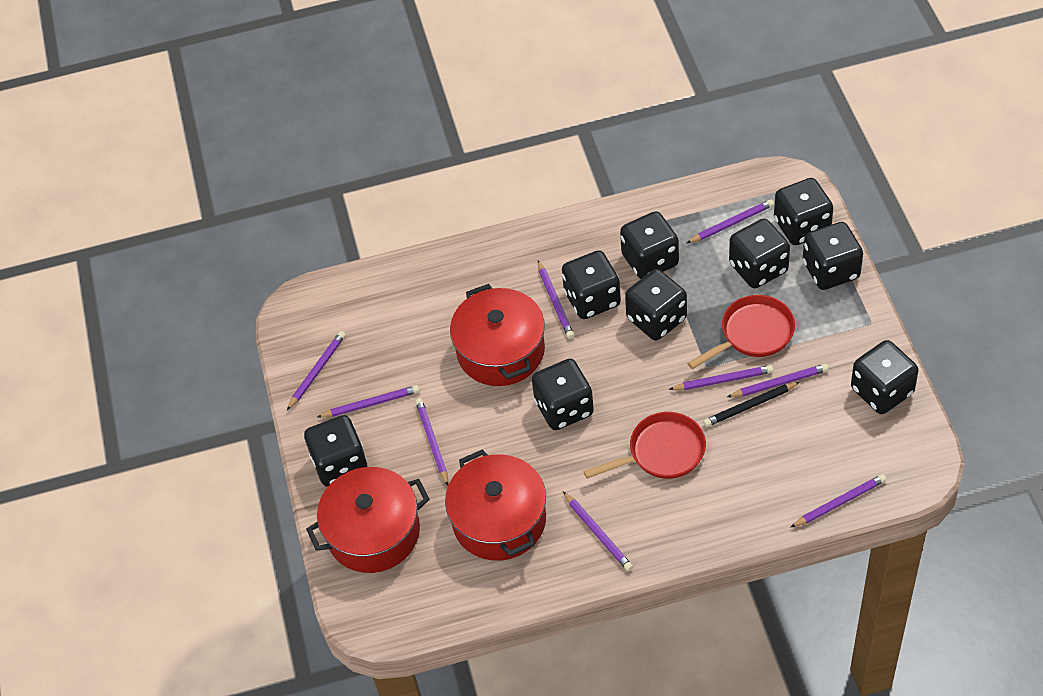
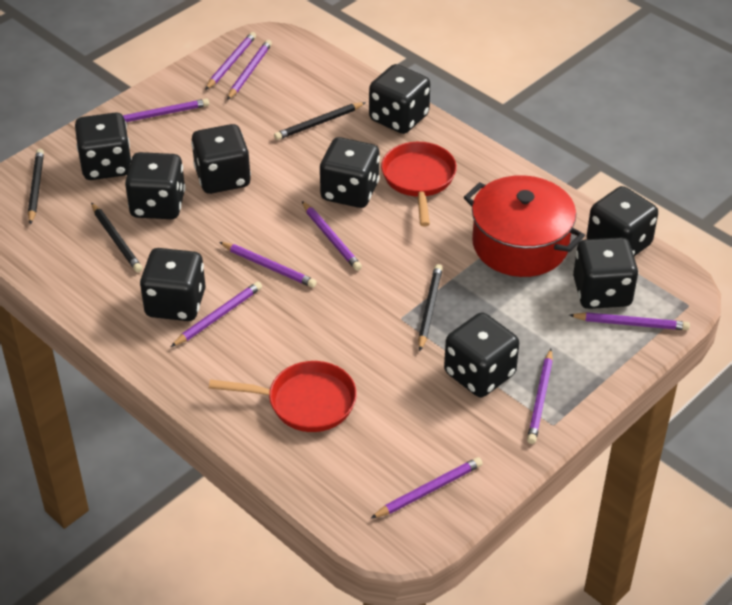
black pencil: 1 -> 4
red pot: 3 -> 1

